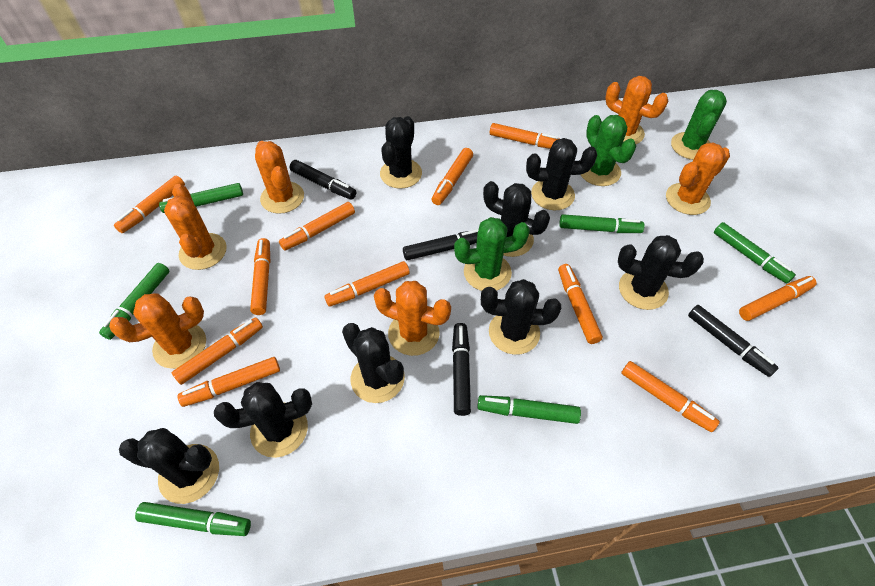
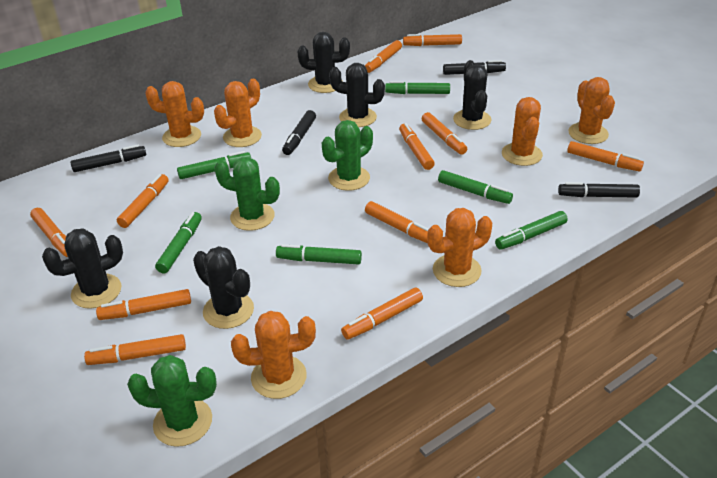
black cactus: 8 -> 5

